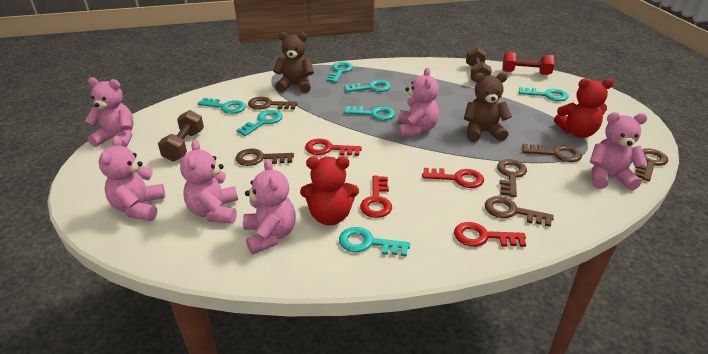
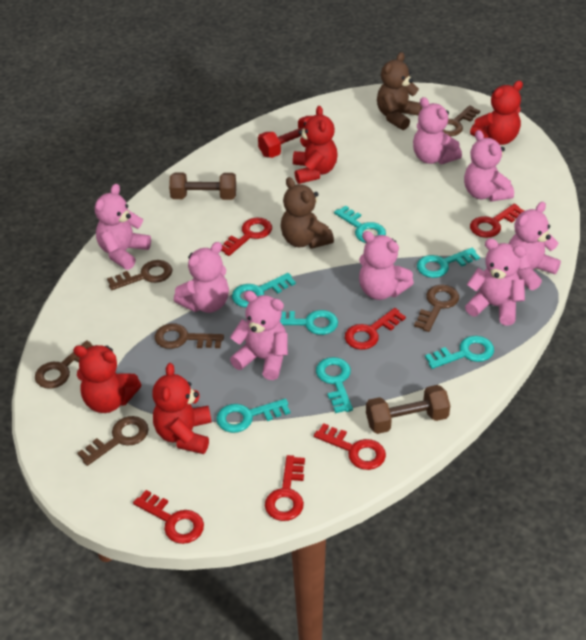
pink teddy bear: 6 -> 8
red key: 4 -> 6
red teddy bear: 2 -> 4

